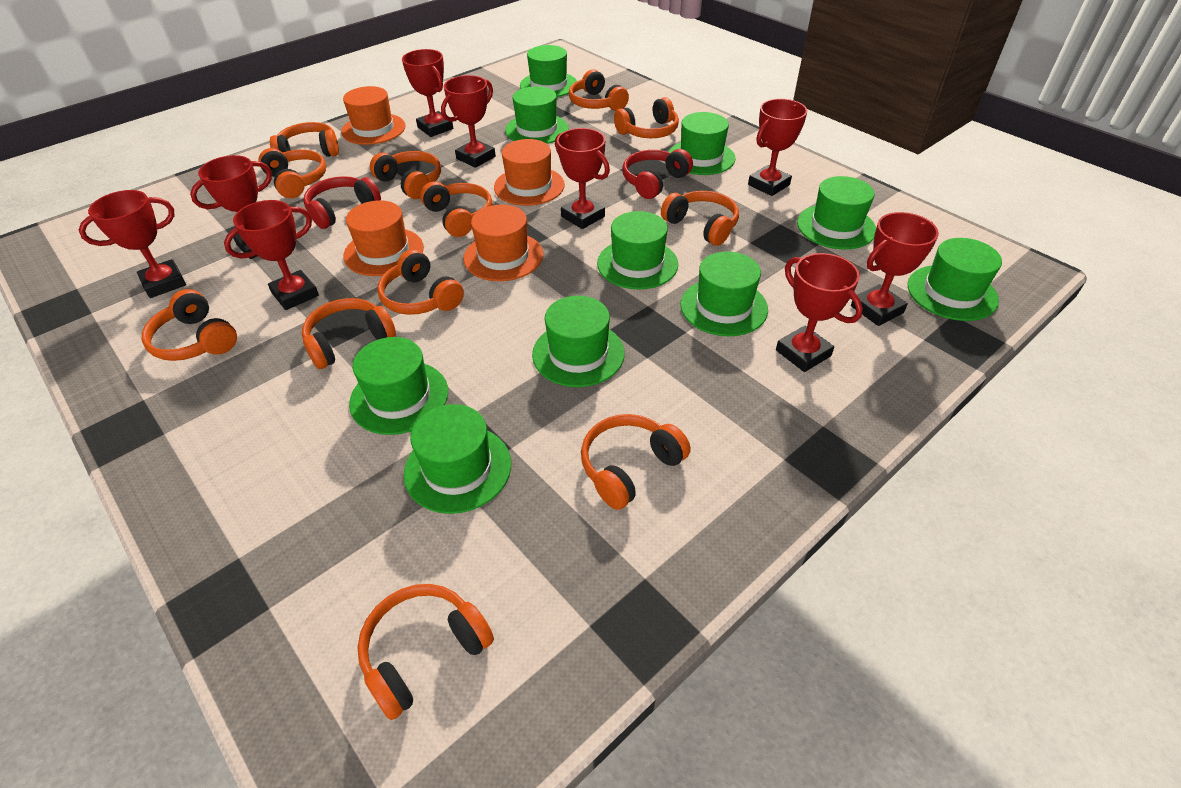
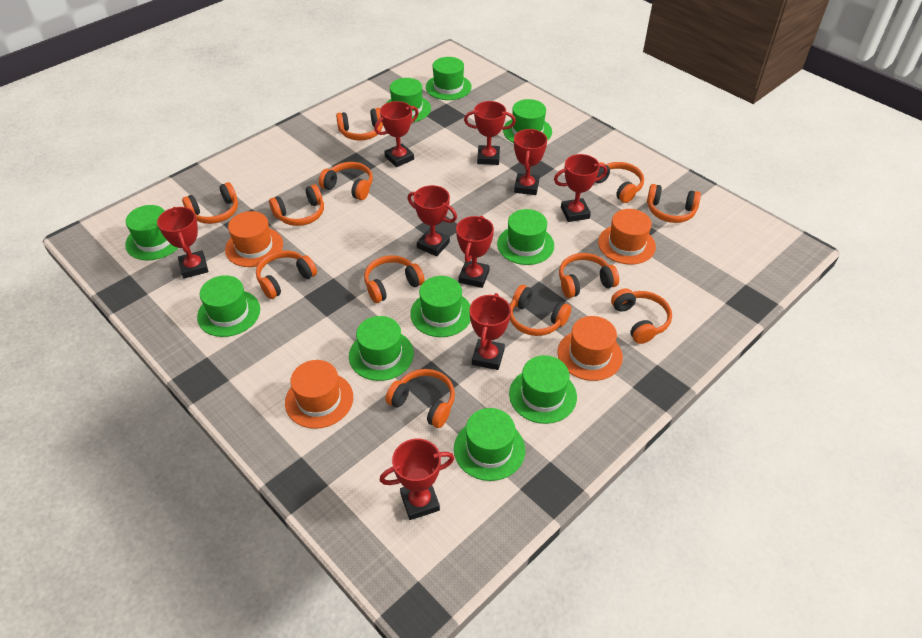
red headphones: 2 -> 0

